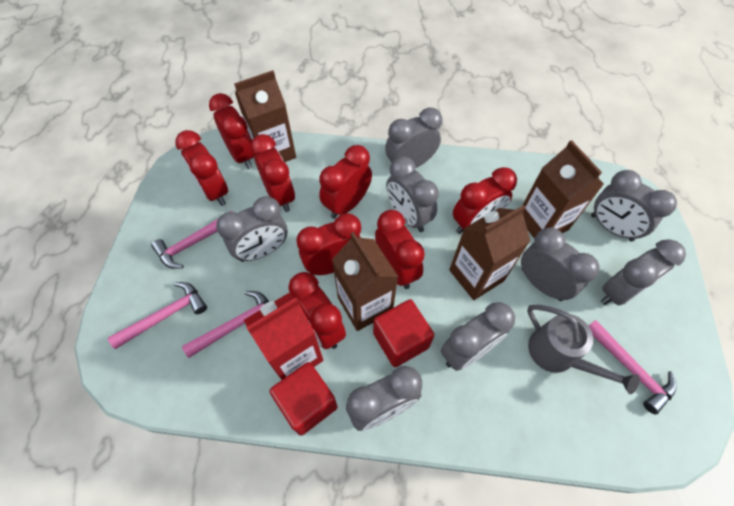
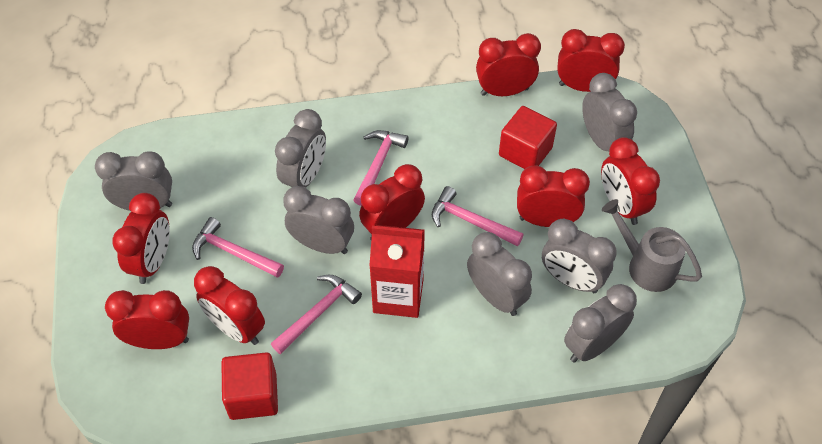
brown carton: 4 -> 0
grey clock: 8 -> 7

